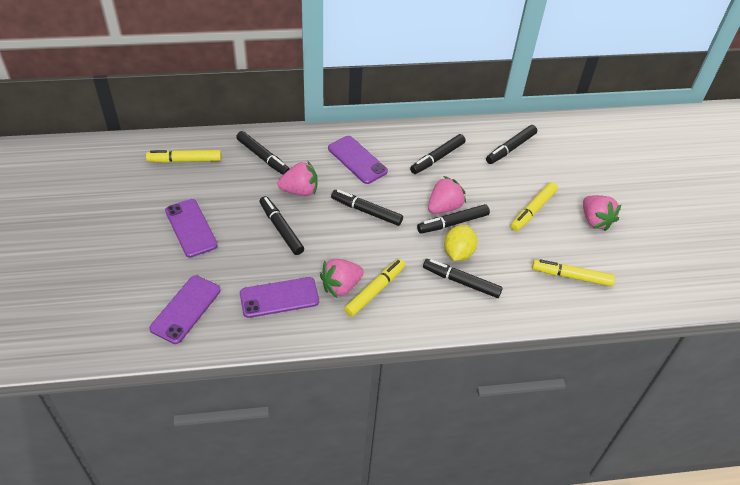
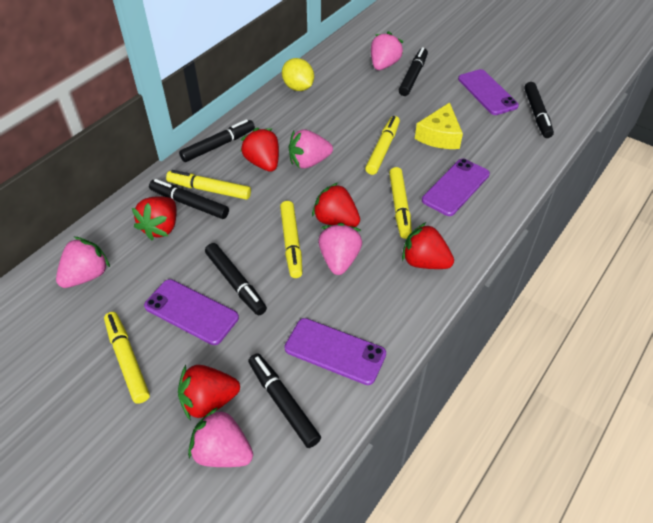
black marker: 7 -> 6
pink strawberry: 4 -> 5
red strawberry: 0 -> 5
yellow cheese: 0 -> 1
yellow marker: 4 -> 5

